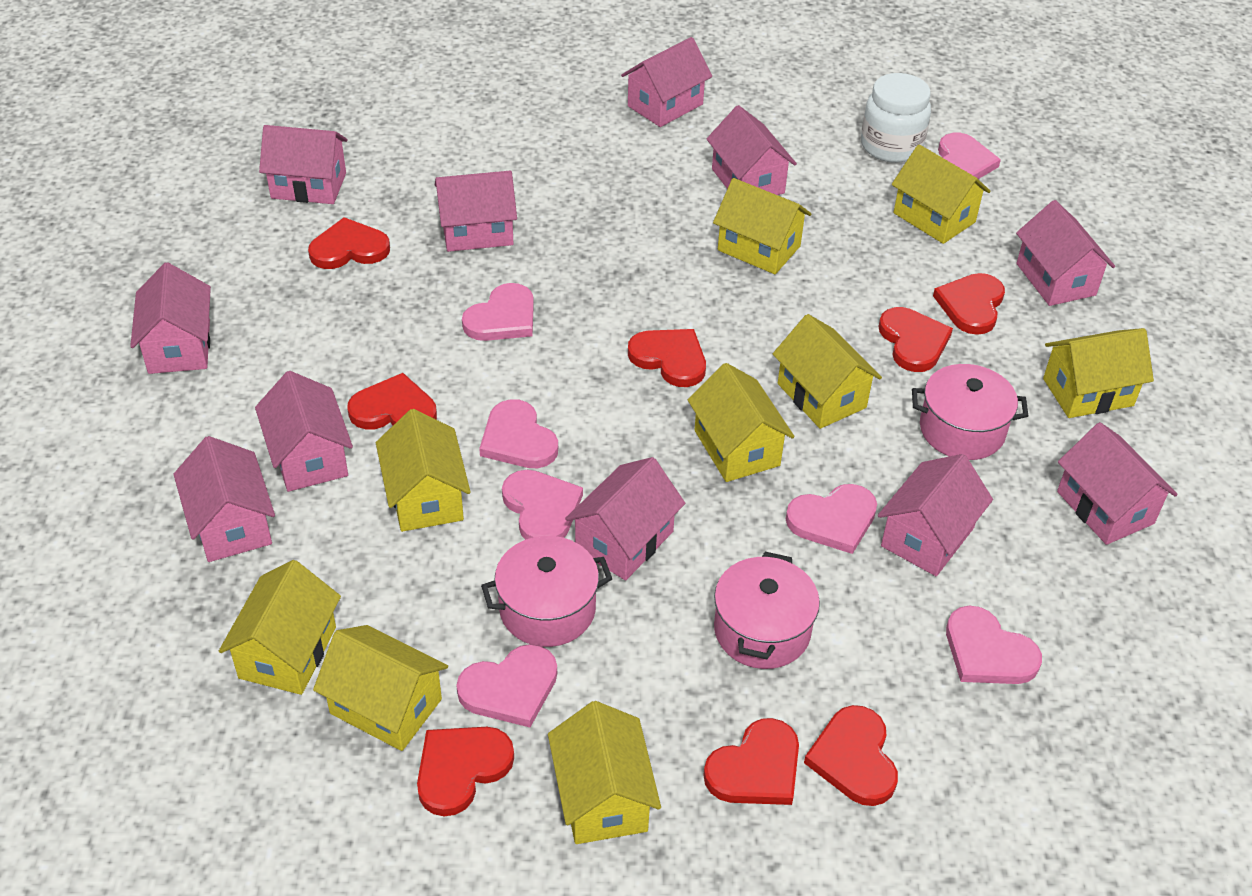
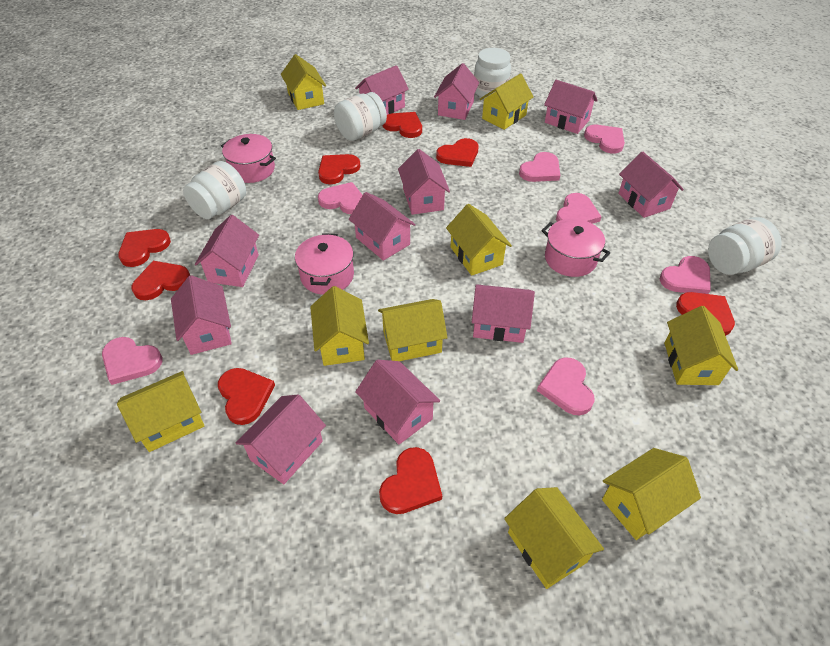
white jar: 1 -> 4

